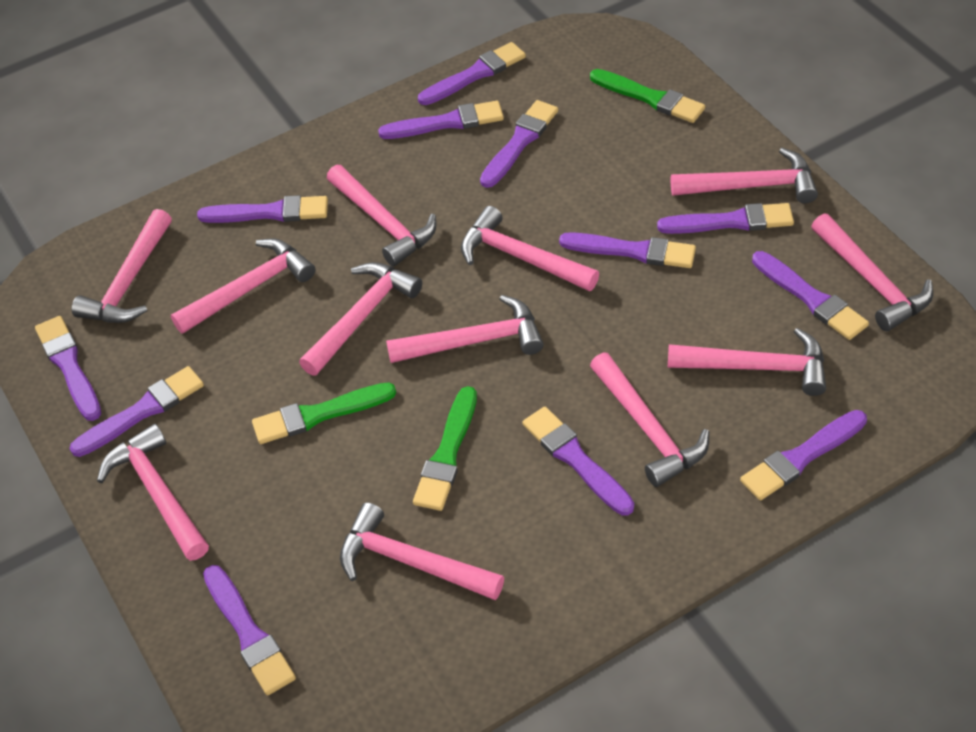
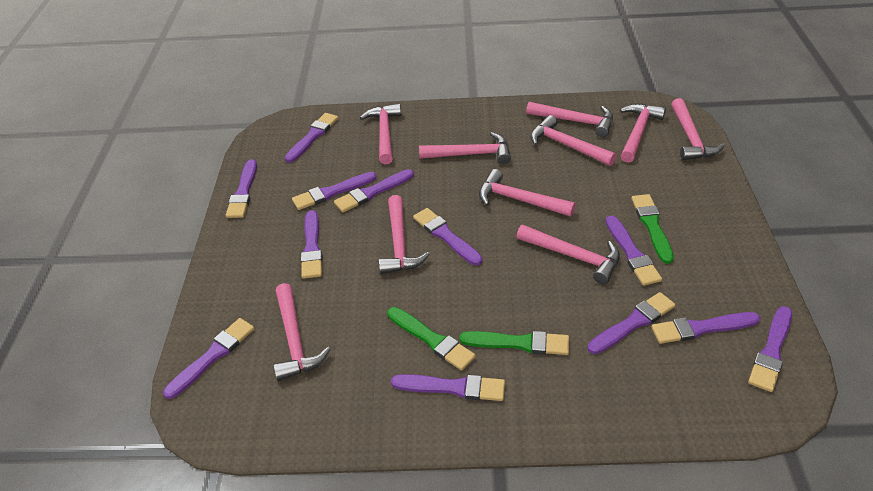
pink hammer: 12 -> 10

